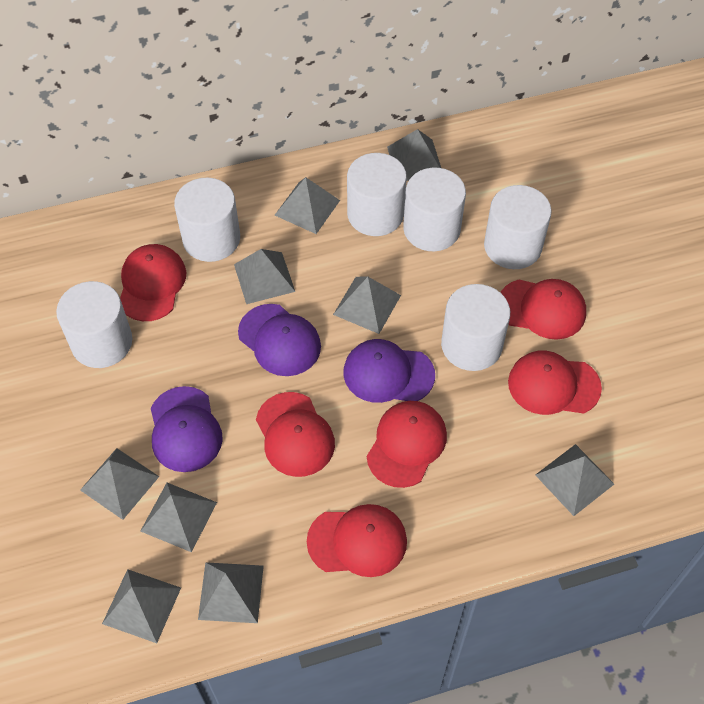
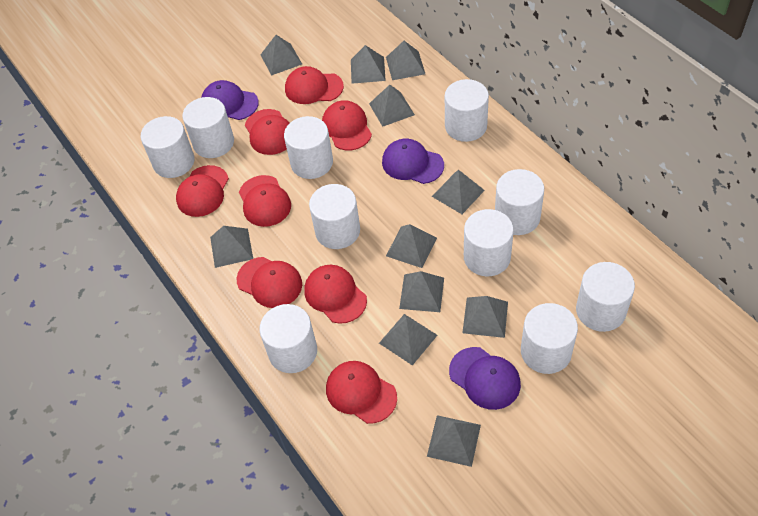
grey pyramid: 9 -> 11
red cap: 6 -> 8
white cylinder: 6 -> 10

